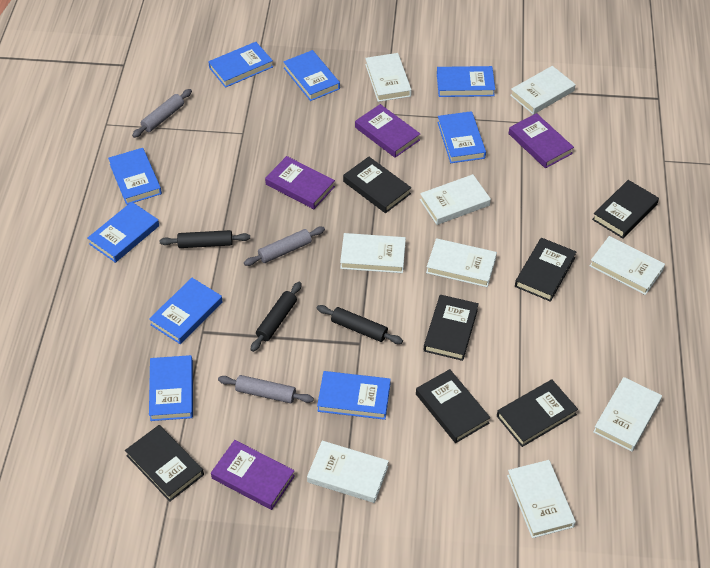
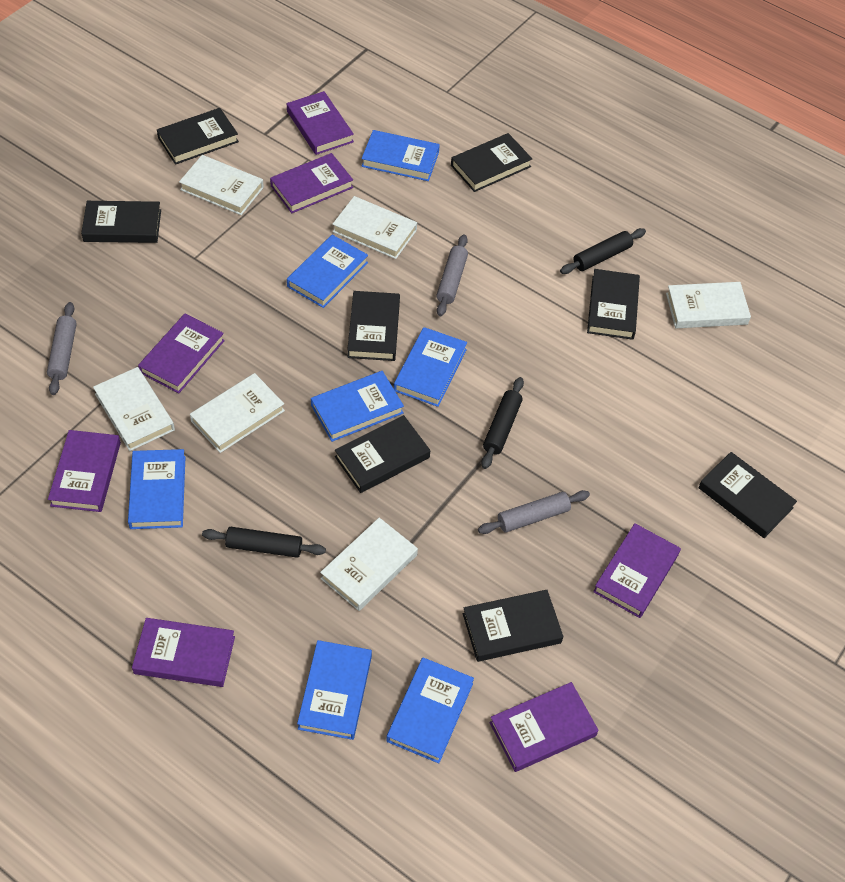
black book: 7 -> 8
blue book: 9 -> 7
purple book: 4 -> 7
white book: 9 -> 6

